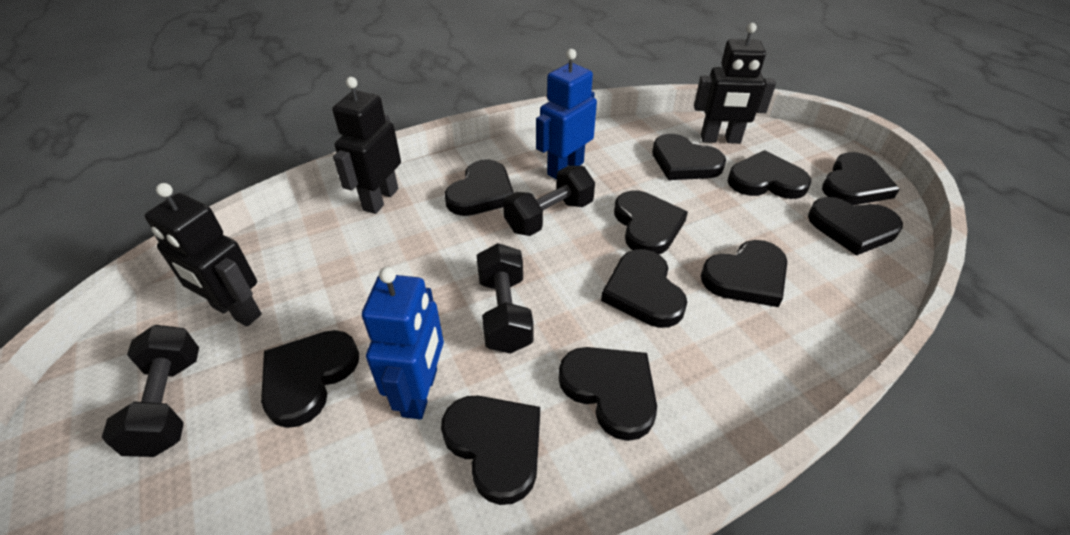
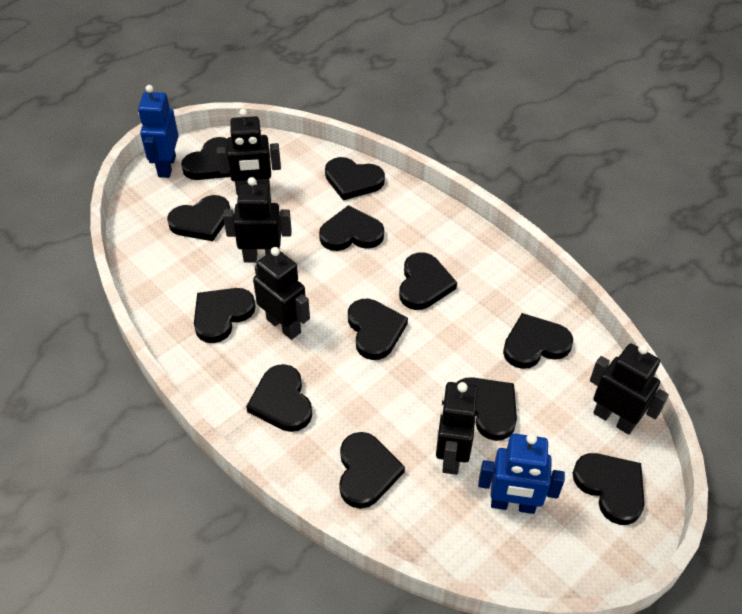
black dumbbell: 3 -> 0
black heart: 11 -> 12
black robot: 3 -> 5

